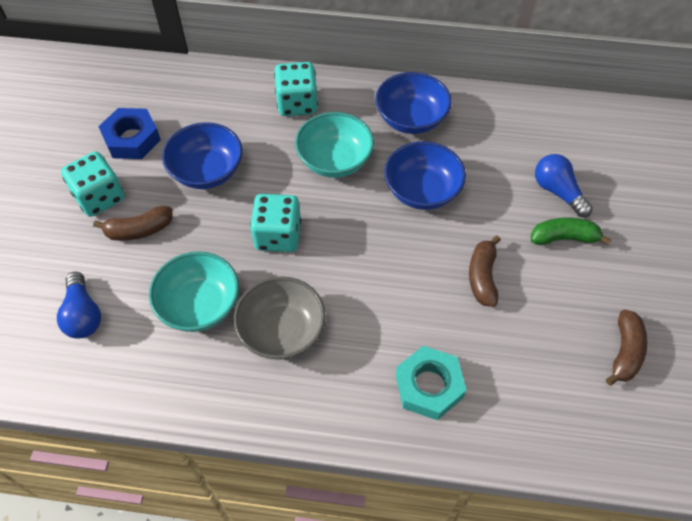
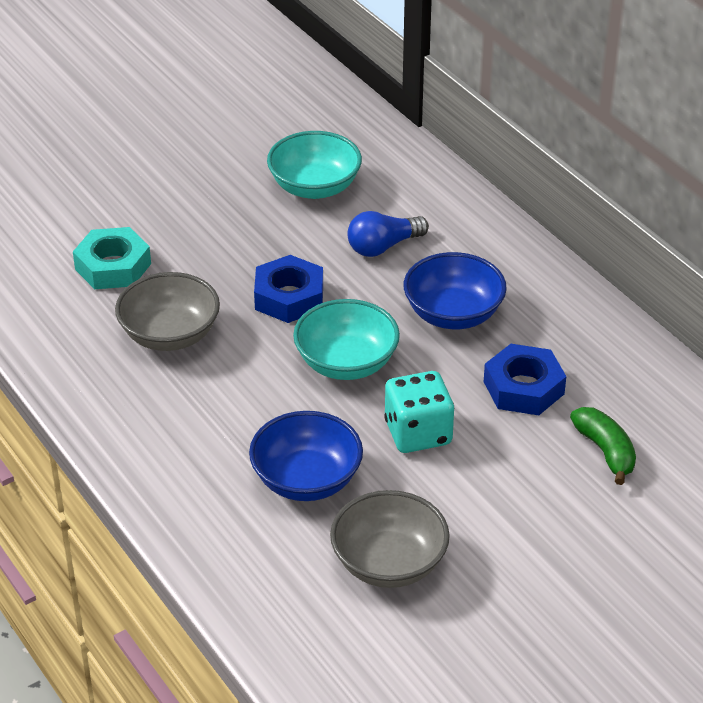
blue bowl: 3 -> 2
blue light bulb: 2 -> 1
blue nut: 1 -> 2
brown banana: 3 -> 0
grey bowl: 1 -> 2
turquoise dice: 3 -> 1

